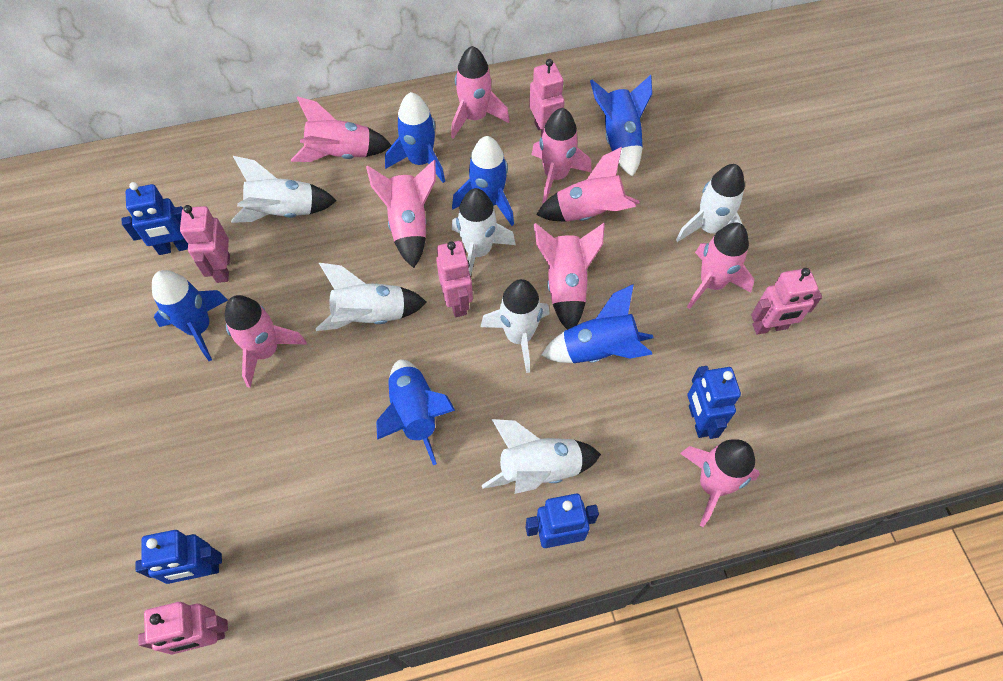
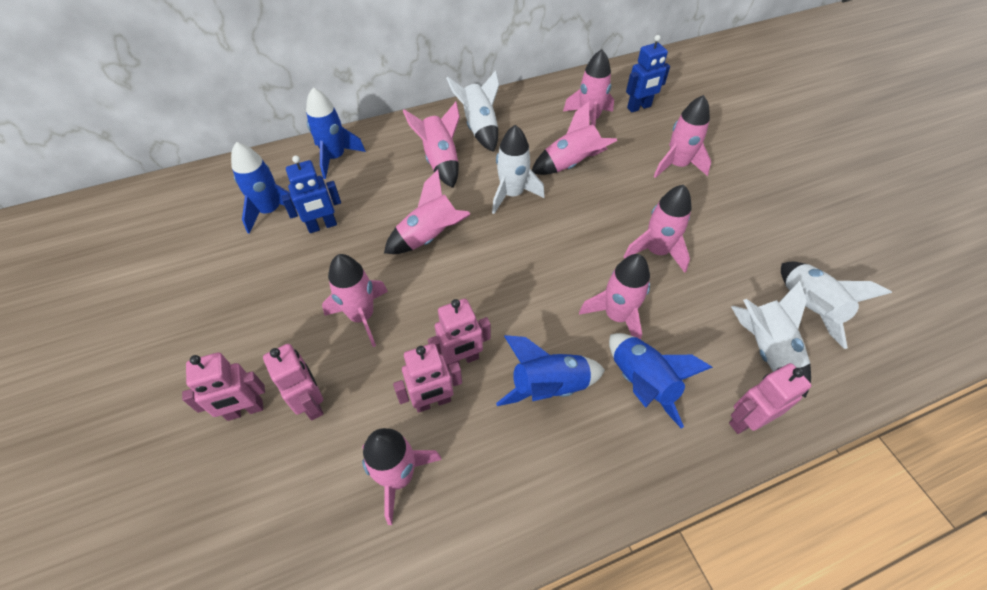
blue robot: 4 -> 2
blue rocket: 6 -> 4
white rocket: 6 -> 4

